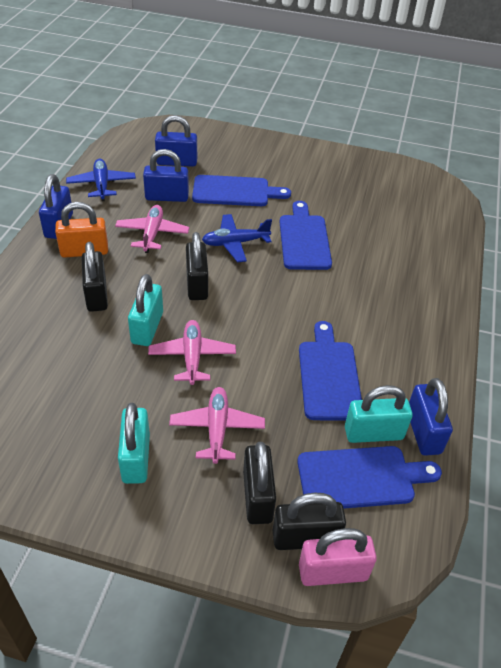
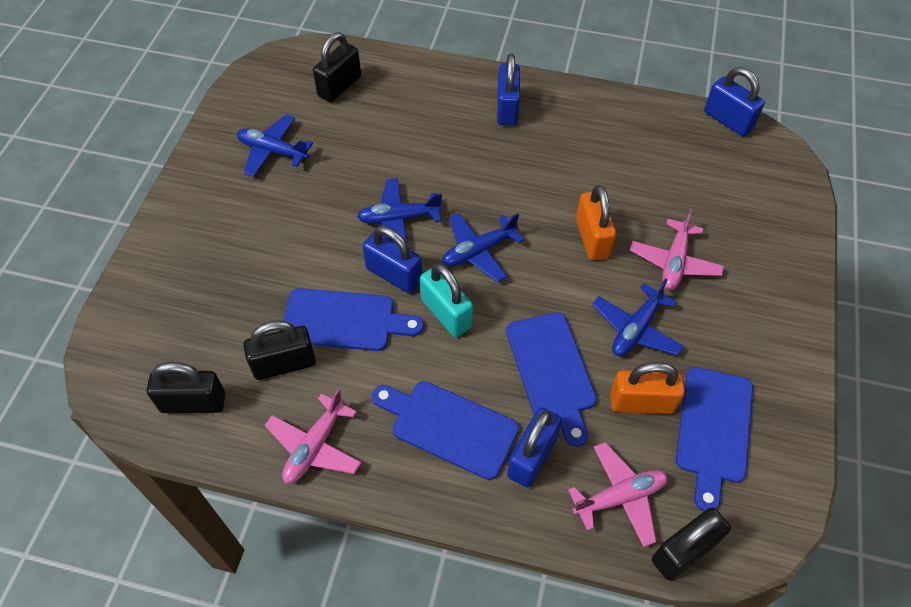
blue plane: 2 -> 4
orange padlock: 1 -> 2
pink padlock: 1 -> 0
turquoise padlock: 3 -> 1

